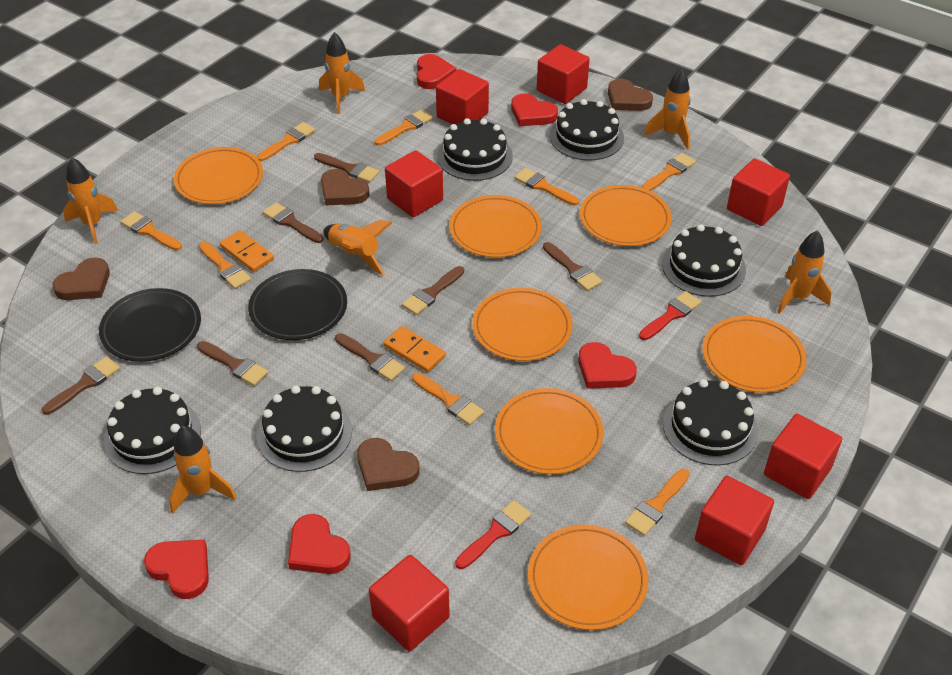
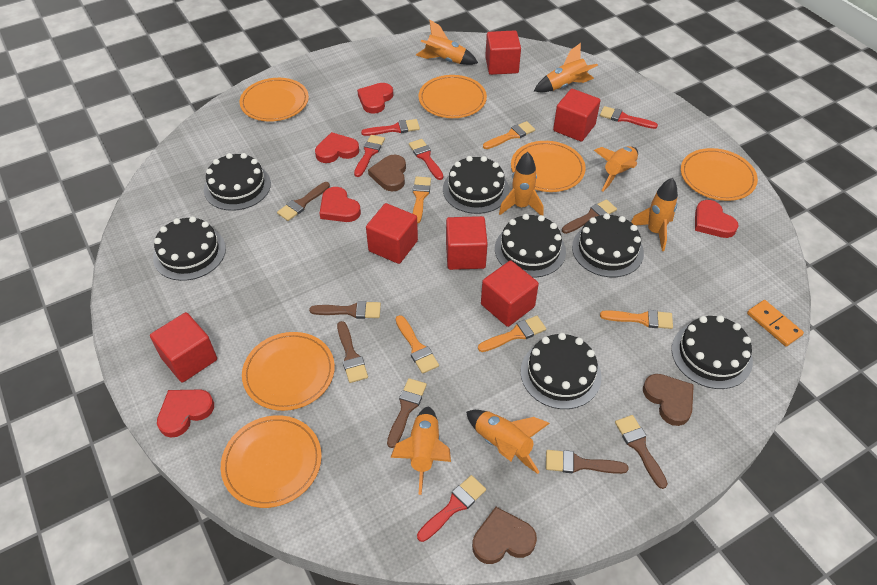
black cake: 6 -> 7
black plate: 2 -> 0
brown heart: 4 -> 3
orange brush: 8 -> 5
orange domino: 2 -> 1
orange plate: 7 -> 6
orange rocket: 6 -> 7
red brush: 2 -> 5
red cube: 7 -> 6

